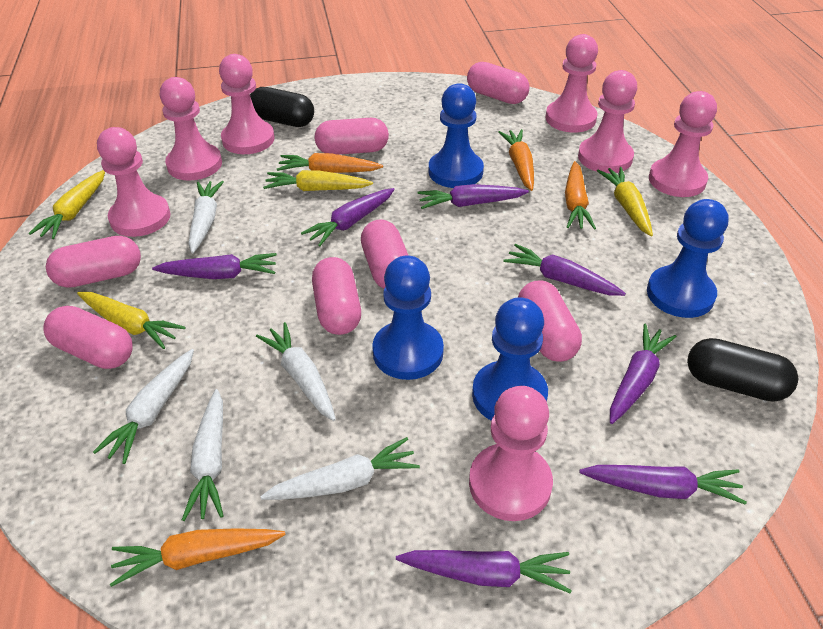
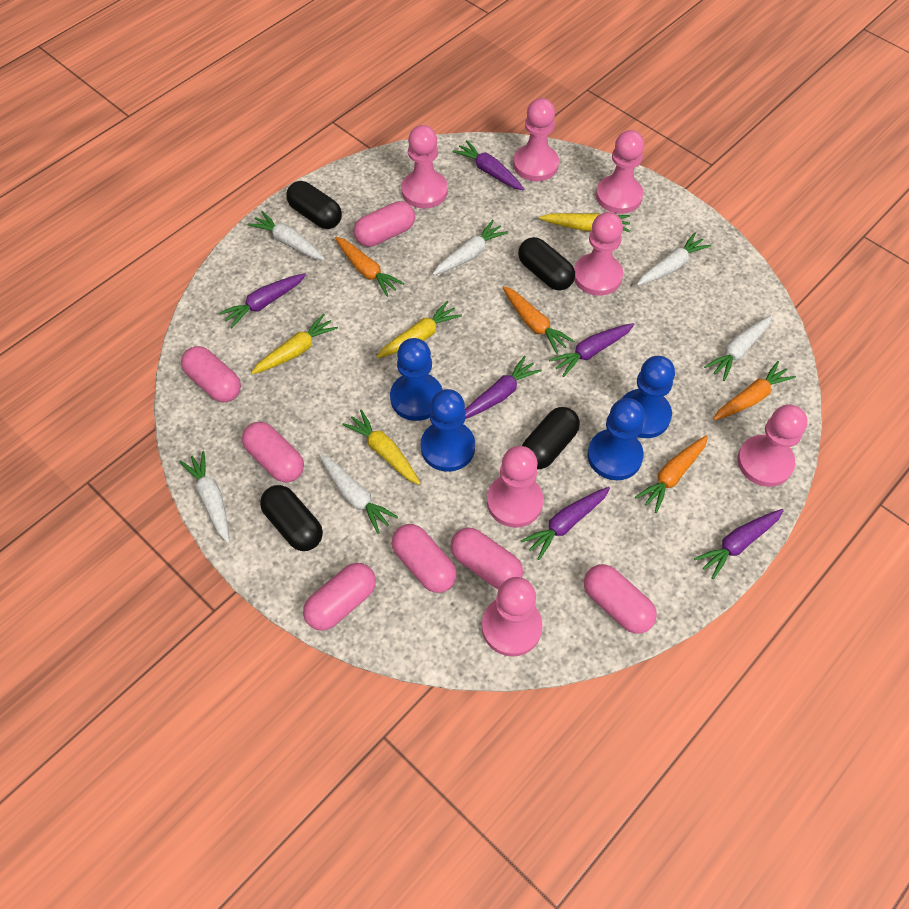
black capsule: 2 -> 4
purple carrot: 7 -> 6
white carrot: 5 -> 6

